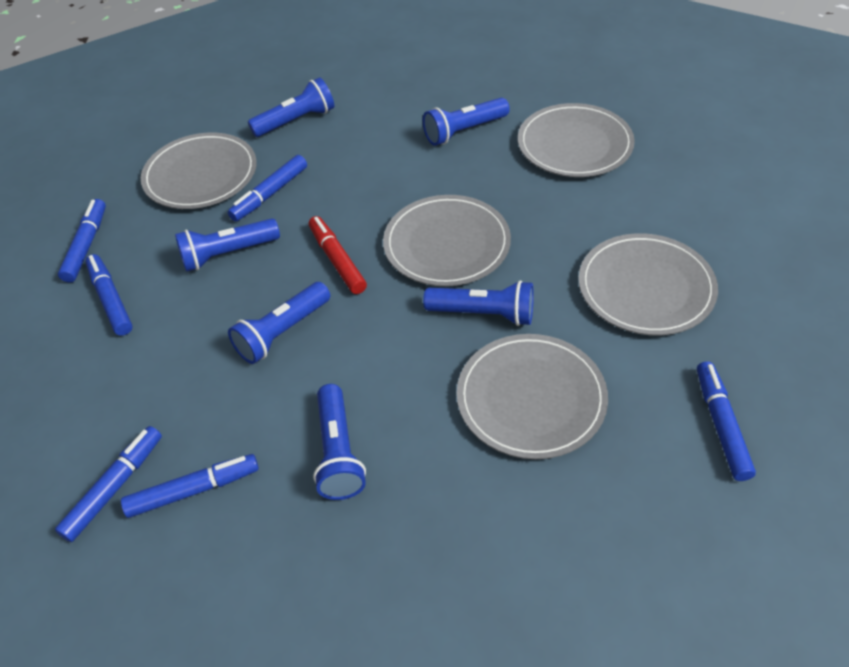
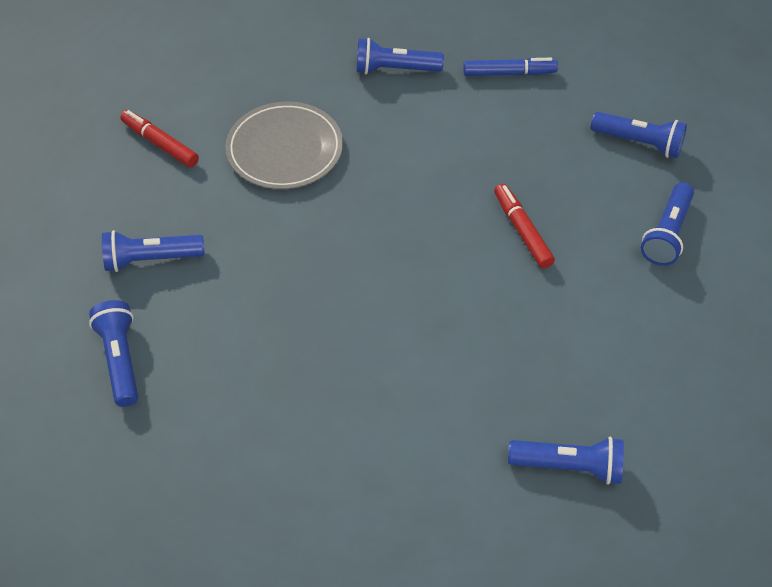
blue marker: 6 -> 1
grey plate: 5 -> 1
red marker: 1 -> 2

